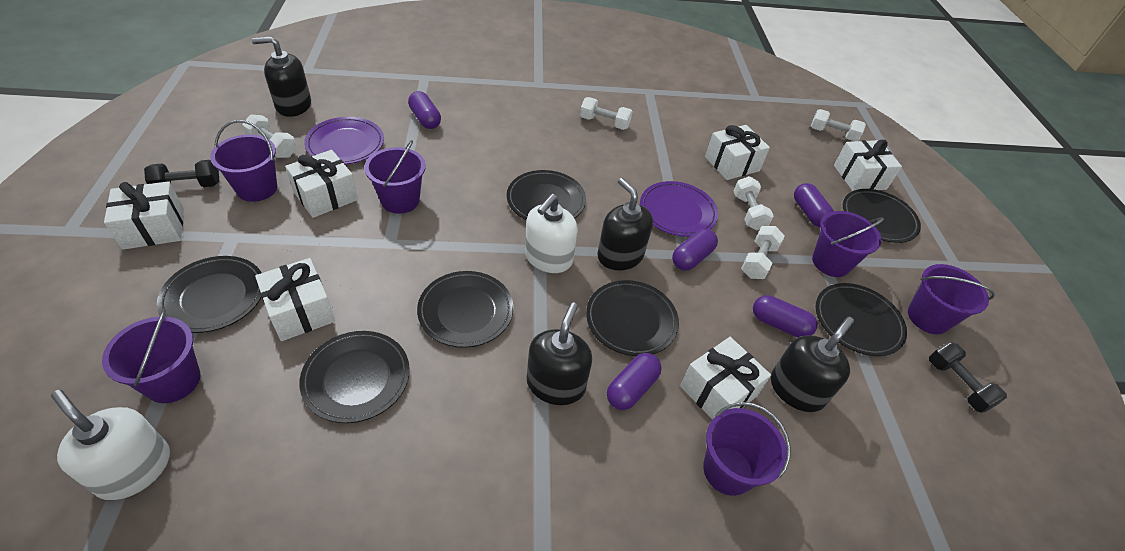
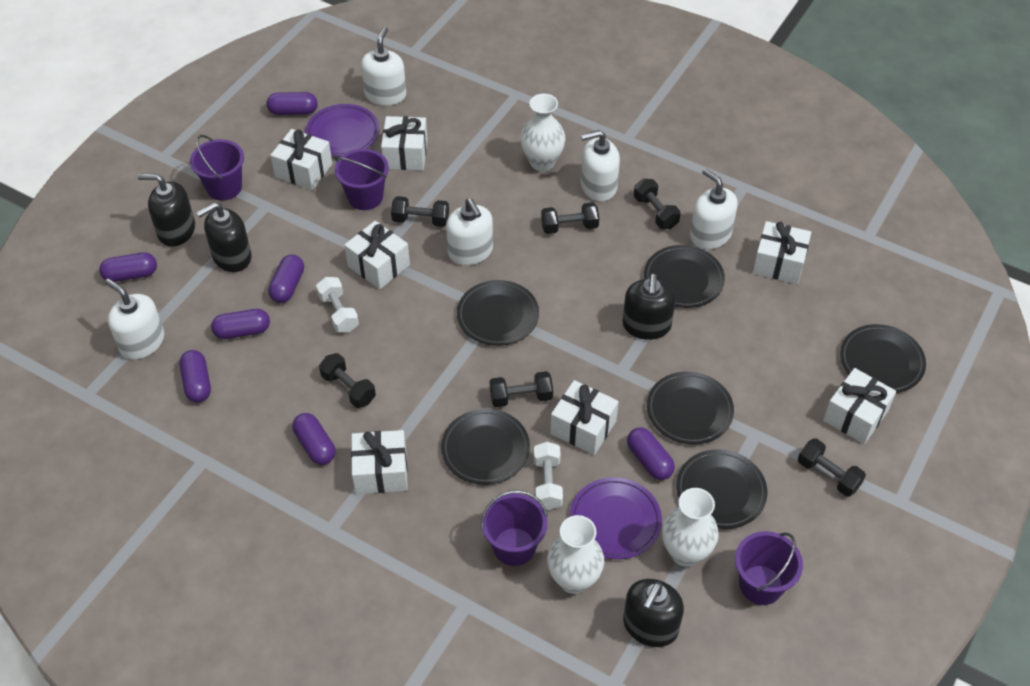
black dumbbell: 2 -> 6
black plate: 7 -> 6
purple bucket: 6 -> 4
purple capsule: 5 -> 7
white dumbbell: 5 -> 2
white gift: 6 -> 7
white soap dispenser: 2 -> 5
white vase: 0 -> 3

